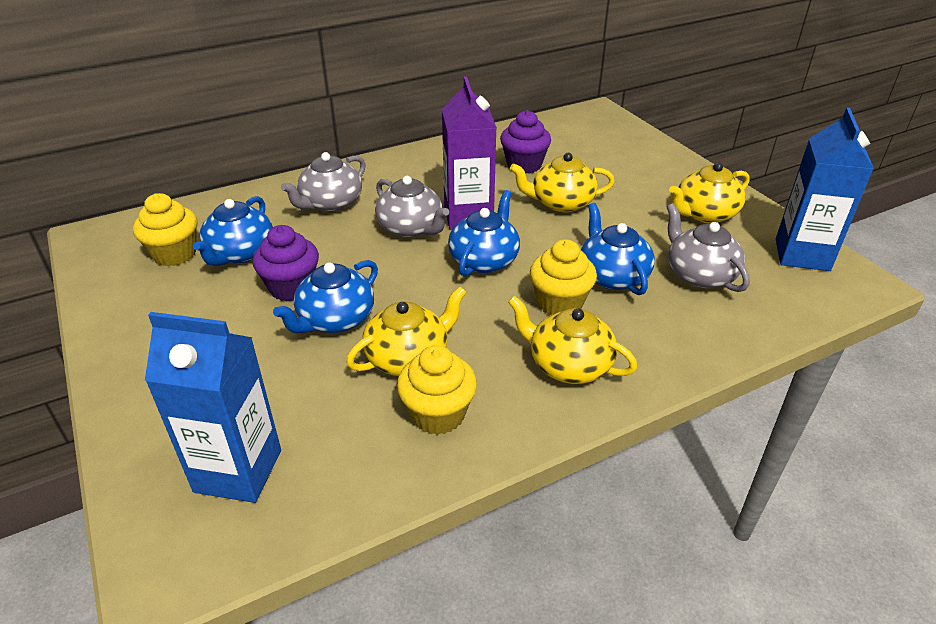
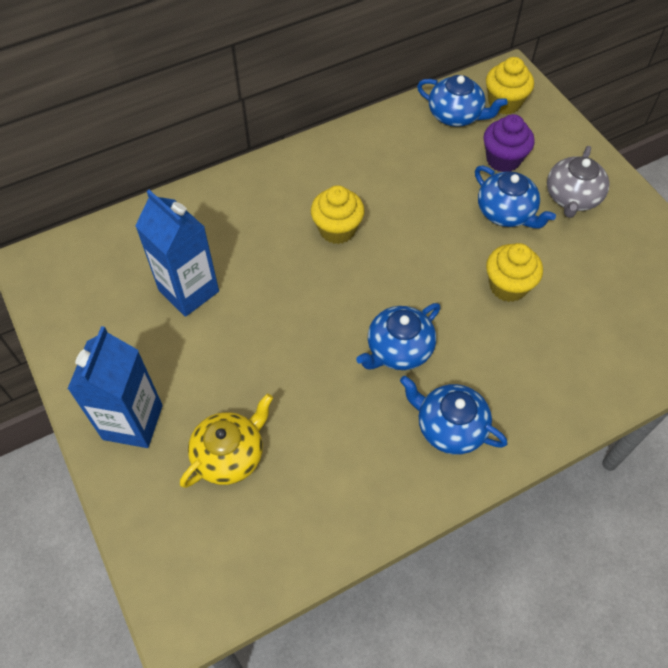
grey teapot: 3 -> 1
purple carton: 1 -> 0
purple cupcake: 2 -> 1
yellow teapot: 4 -> 1

